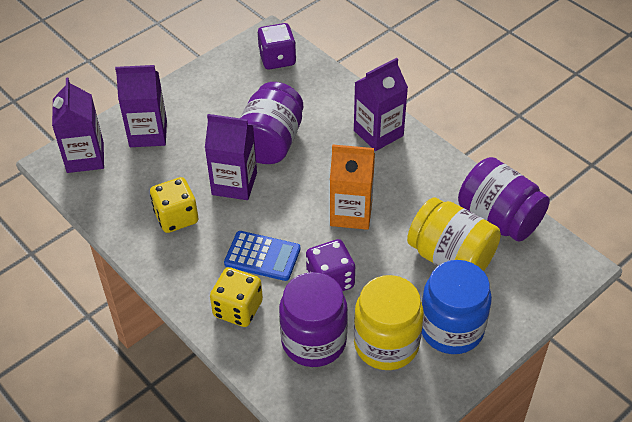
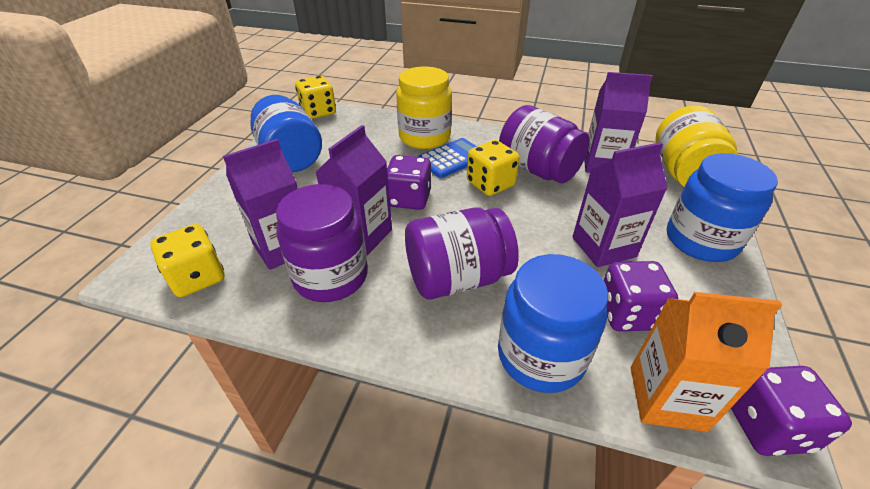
blue jar: 1 -> 3
purple dice: 2 -> 3
yellow dice: 2 -> 3

